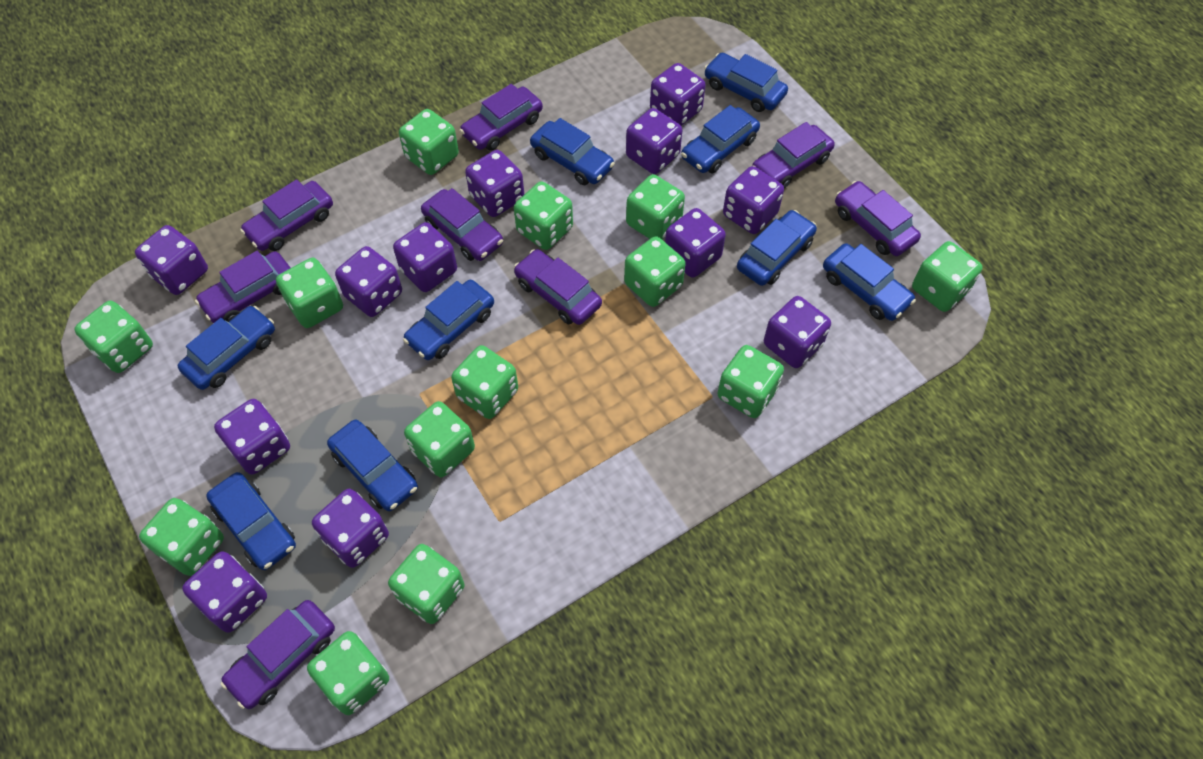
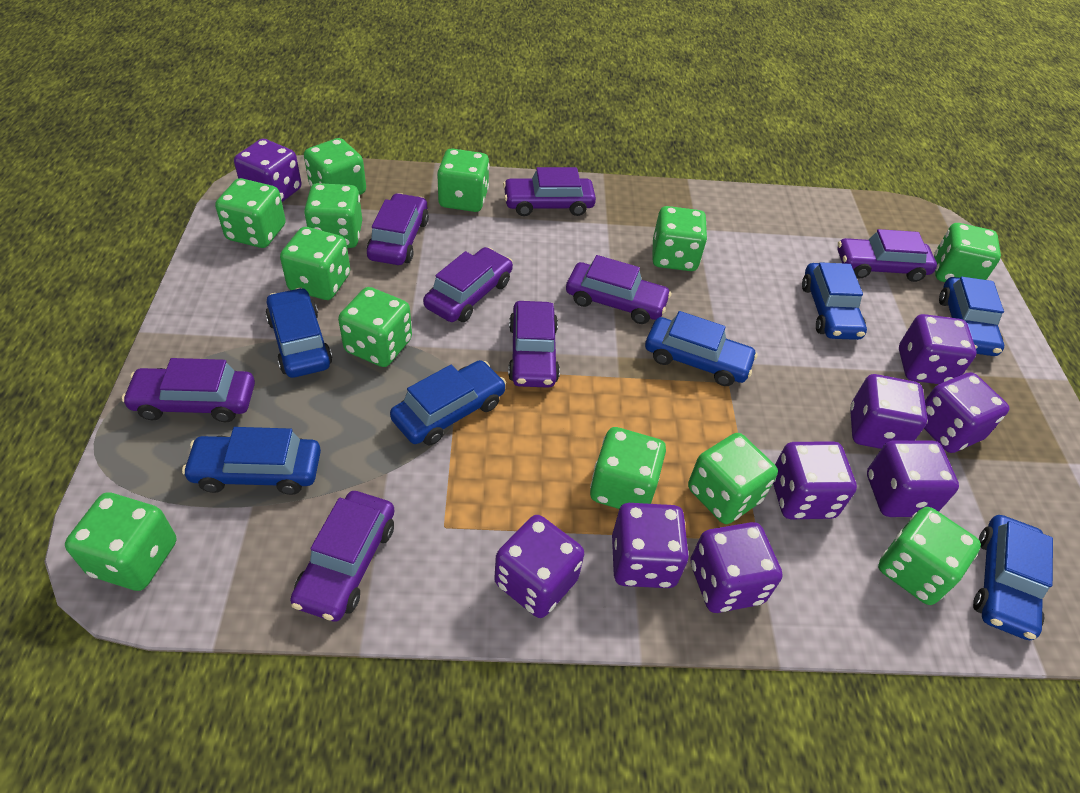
blue car: 9 -> 7
green dice: 13 -> 12
purple dice: 12 -> 9

